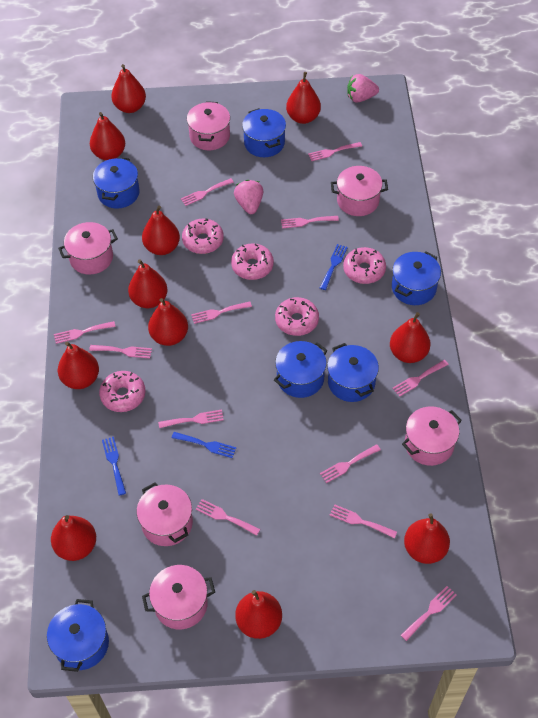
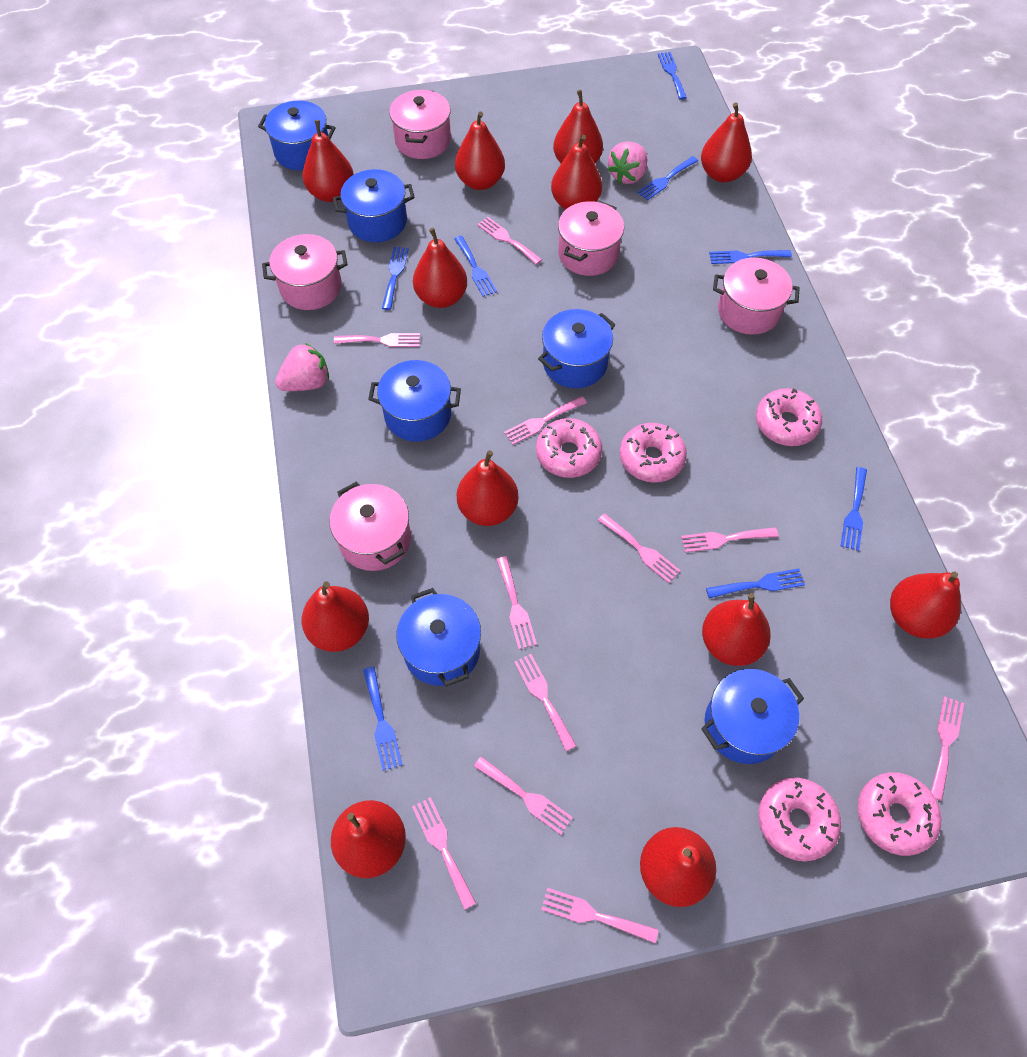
blue fork: 3 -> 8
pink fork: 12 -> 11
pink pot: 6 -> 5
red pear: 11 -> 12

